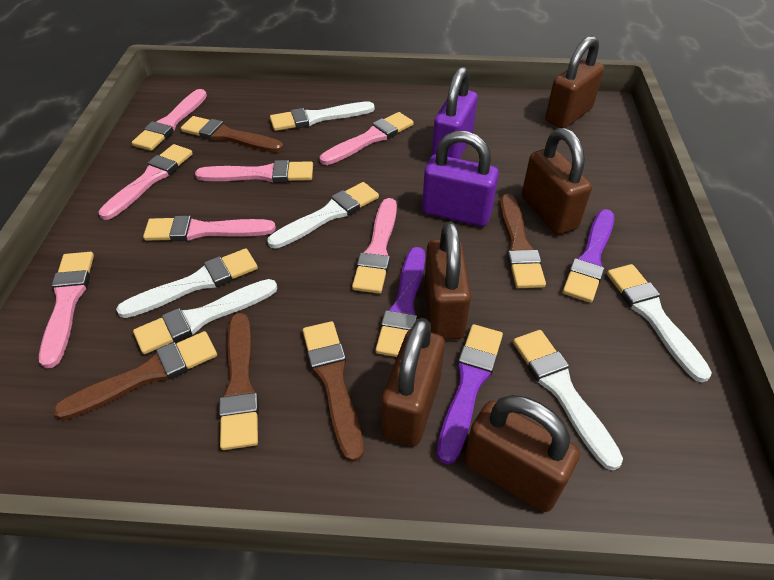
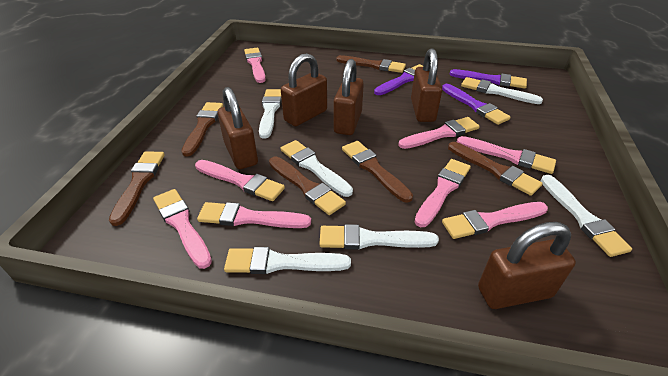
brown brush: 5 -> 6
pink brush: 7 -> 8
purple padlock: 2 -> 0

